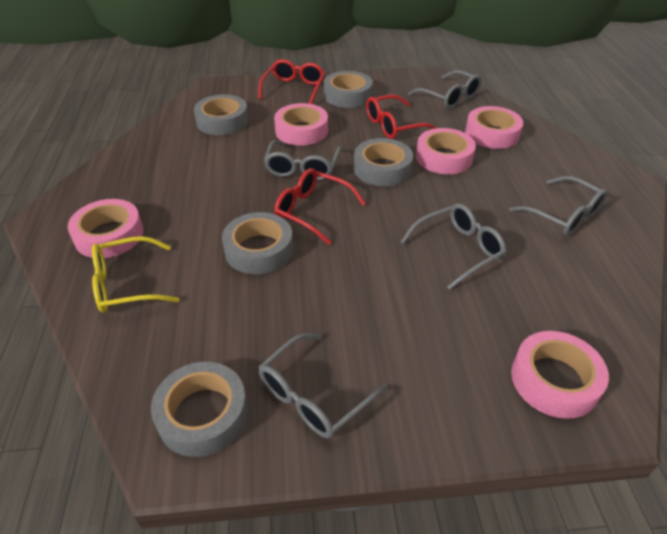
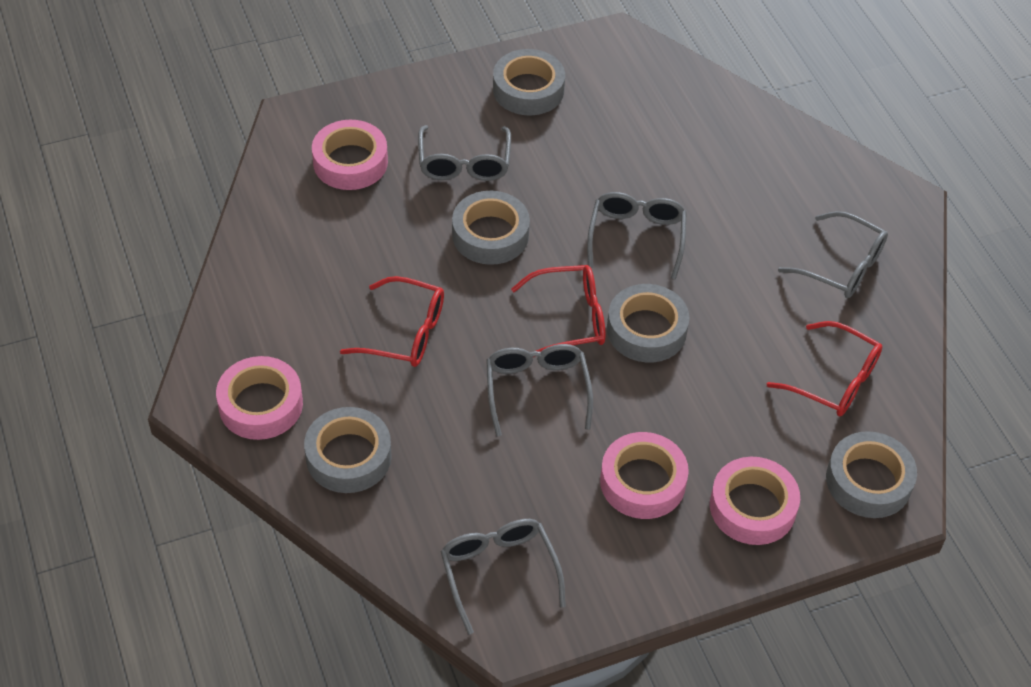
pink tape: 5 -> 4
yellow glasses: 1 -> 0

